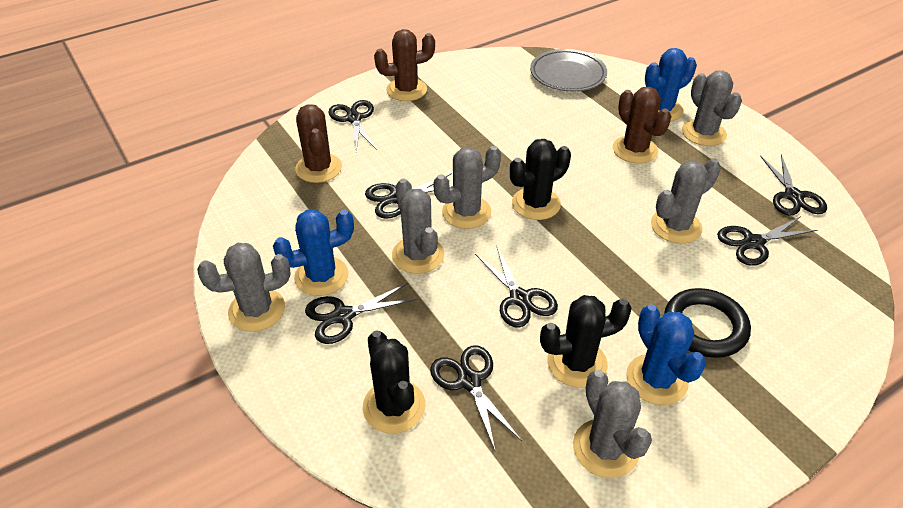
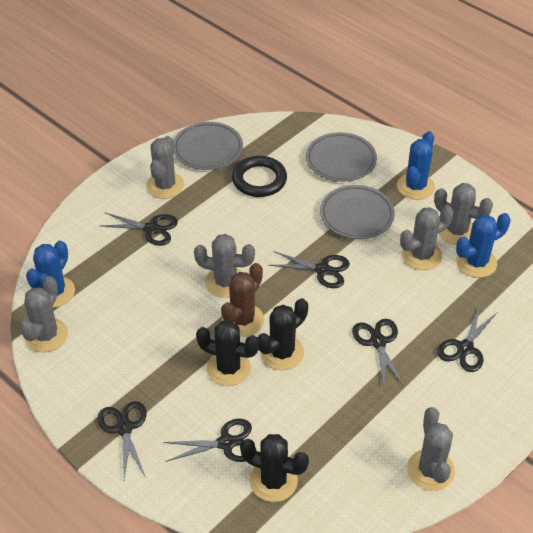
black scissors: 7 -> 6
brown cactus: 3 -> 1
grey plate: 1 -> 3

